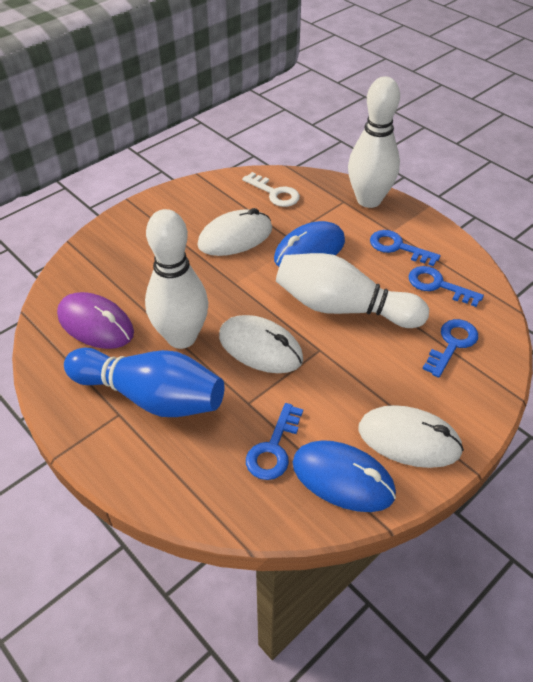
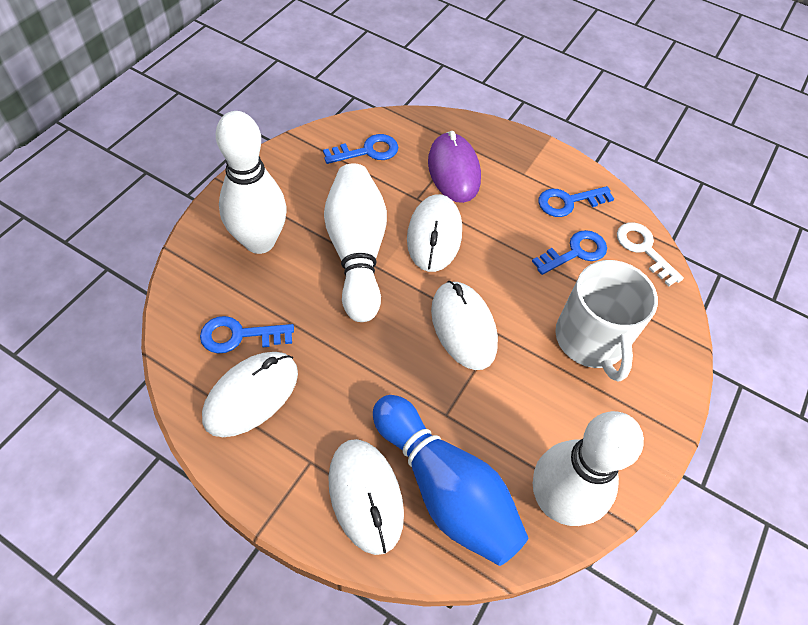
blue mouse: 2 -> 0
white mouse: 3 -> 4
white mug: 0 -> 1

